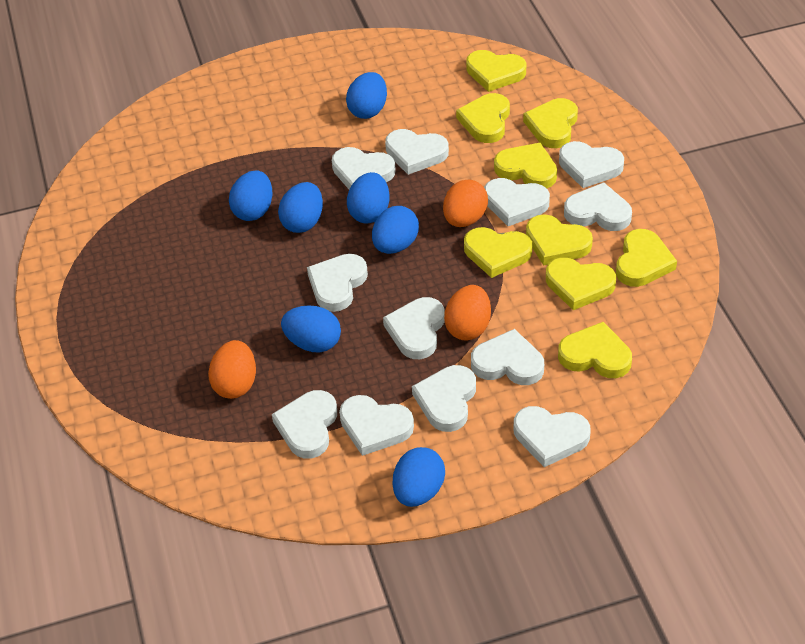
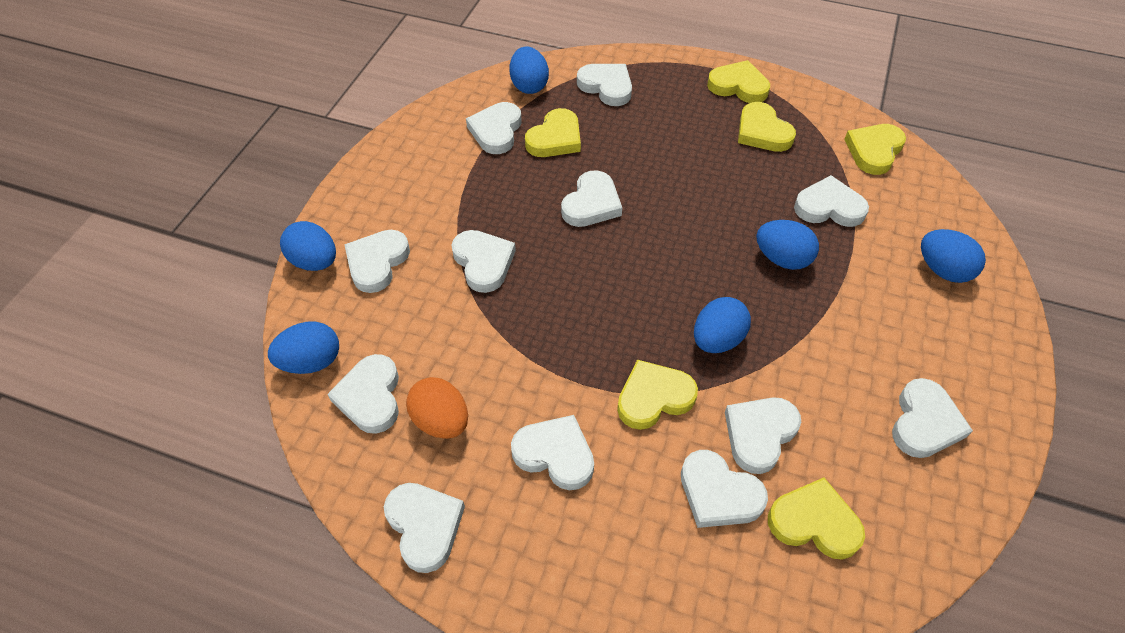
blue egg: 7 -> 6
orange egg: 3 -> 1
yellow heart: 9 -> 6

